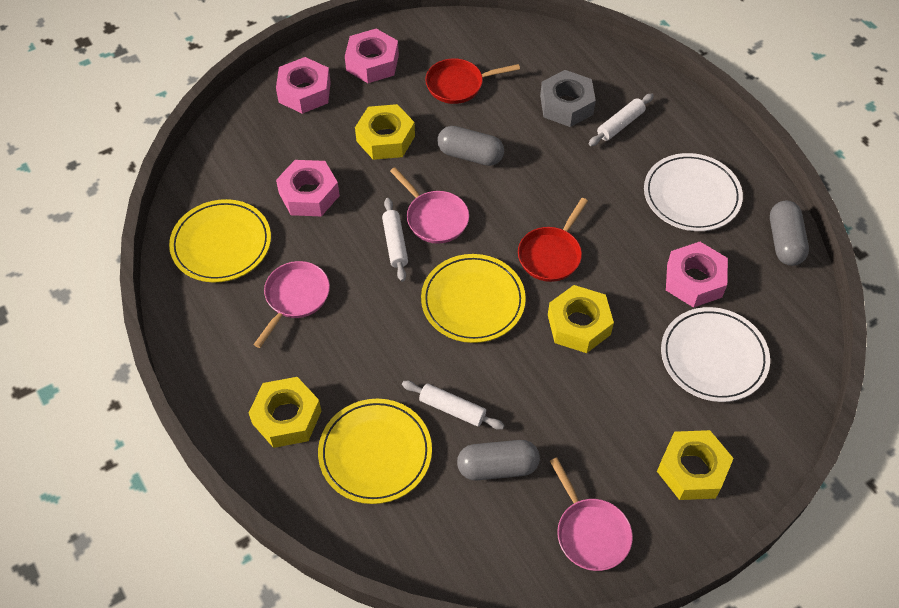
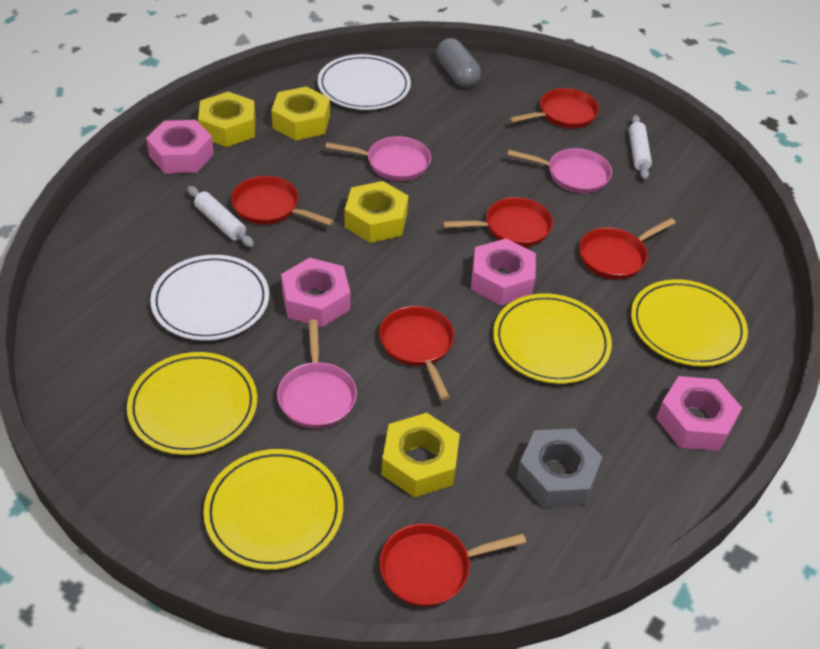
grey capsule: 3 -> 1
red pan: 2 -> 6
white rolling pin: 3 -> 2
yellow plate: 3 -> 4

